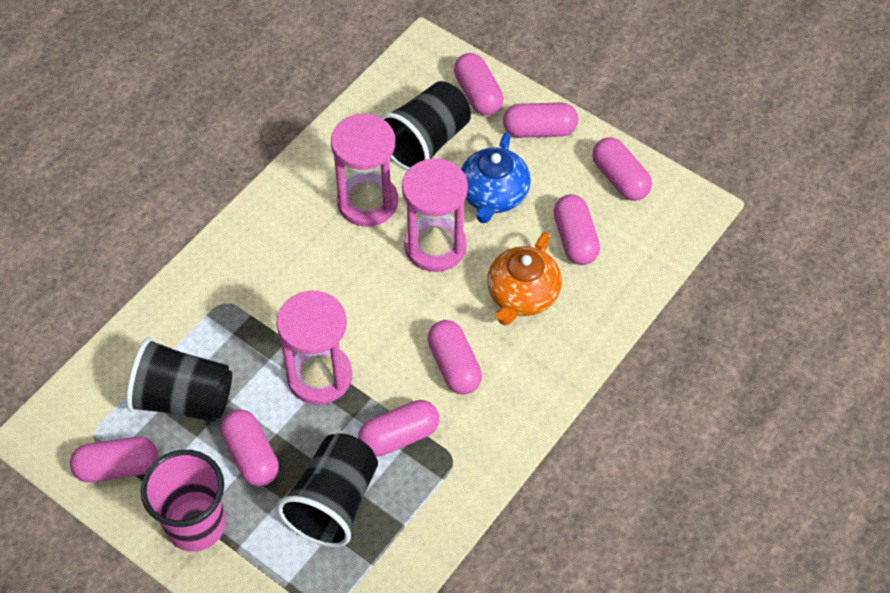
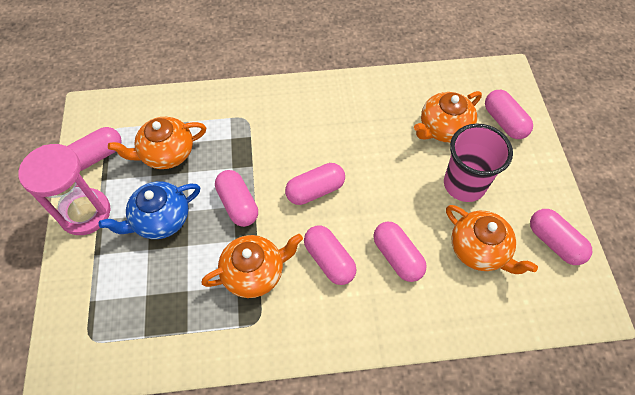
black cup: 3 -> 0
orange teapot: 1 -> 4
pink capsule: 8 -> 7
pink hourglass: 3 -> 1

